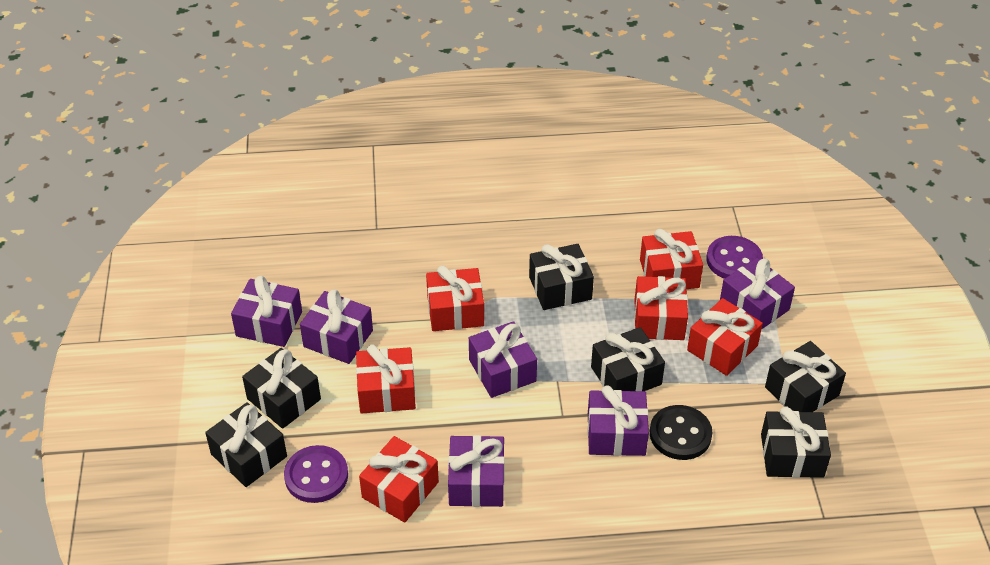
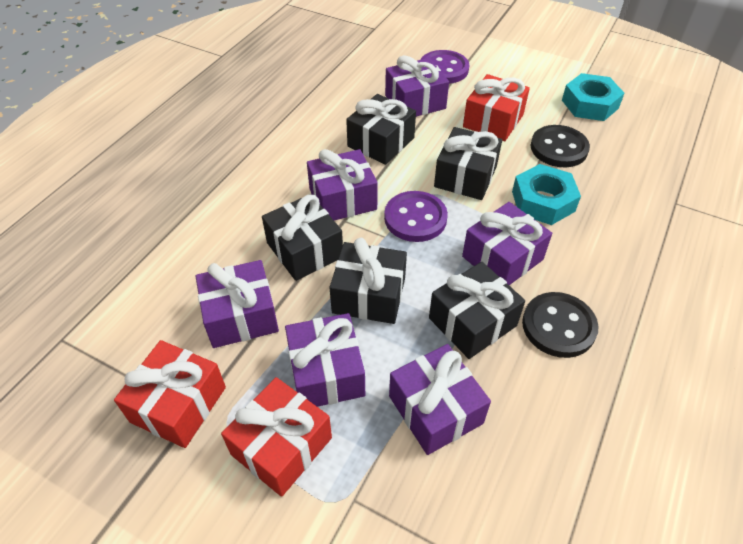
black button: 1 -> 2
black gift: 6 -> 5
red gift: 6 -> 3
turquoise nut: 0 -> 2

